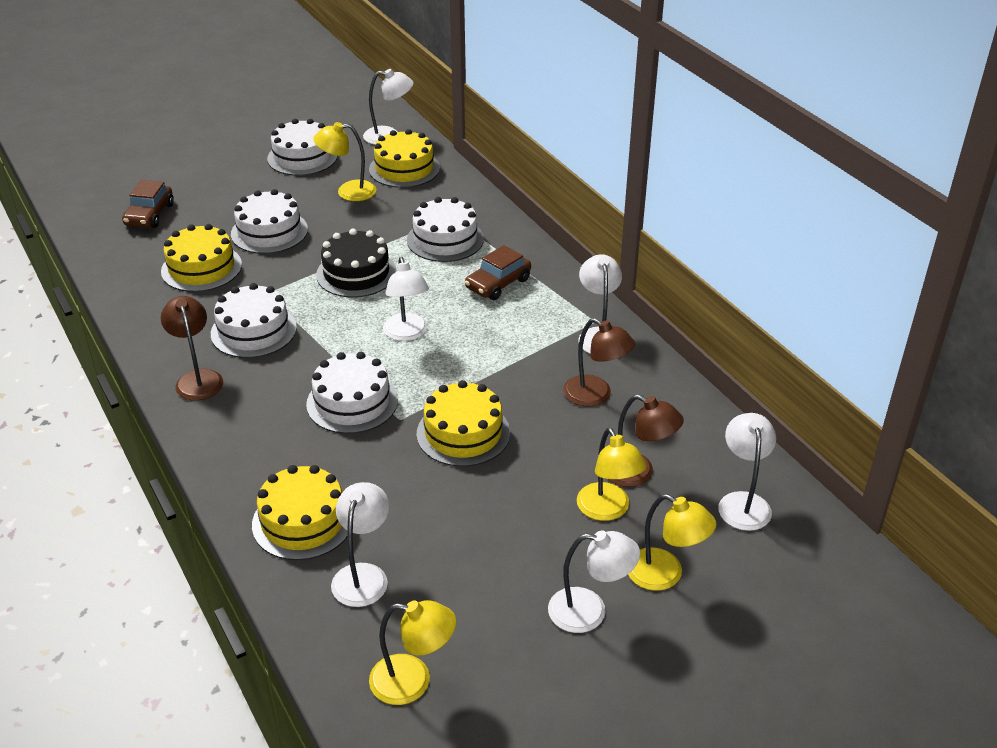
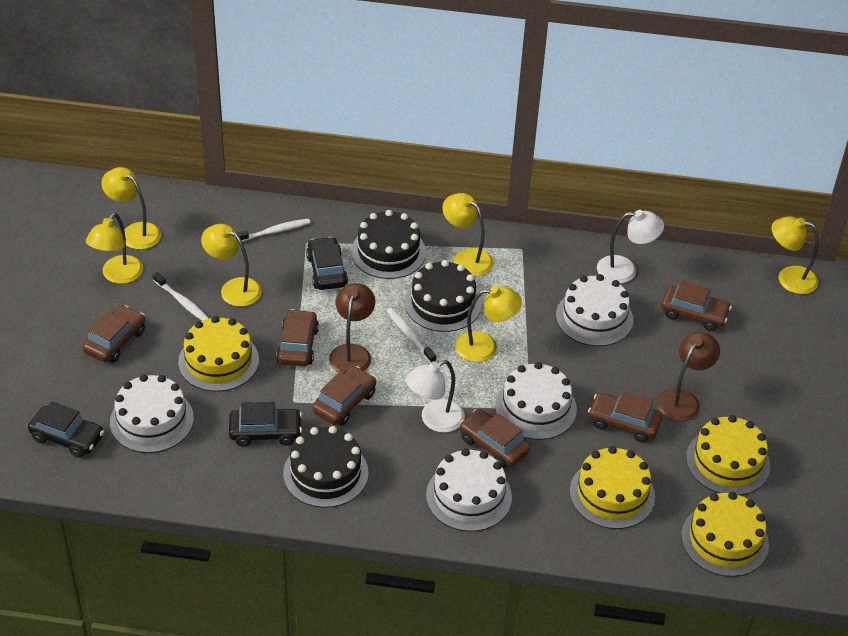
black cake: 1 -> 3
black car: 0 -> 3
brown car: 2 -> 6
brown lamp: 3 -> 2
white cake: 5 -> 4
white lamp: 6 -> 2
white toothbrush: 0 -> 3
yellow lamp: 4 -> 6

